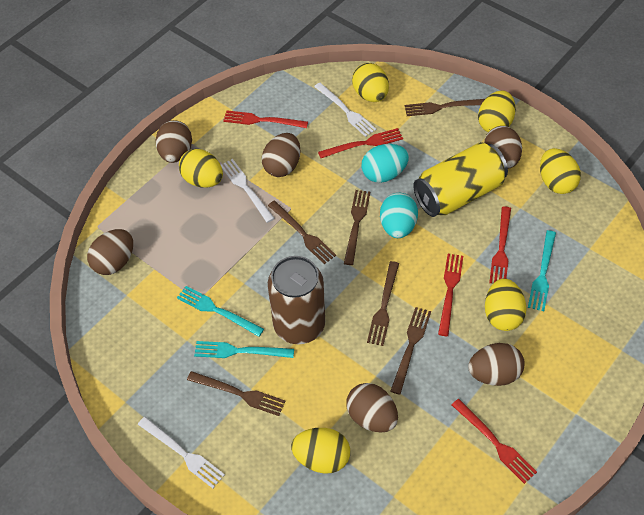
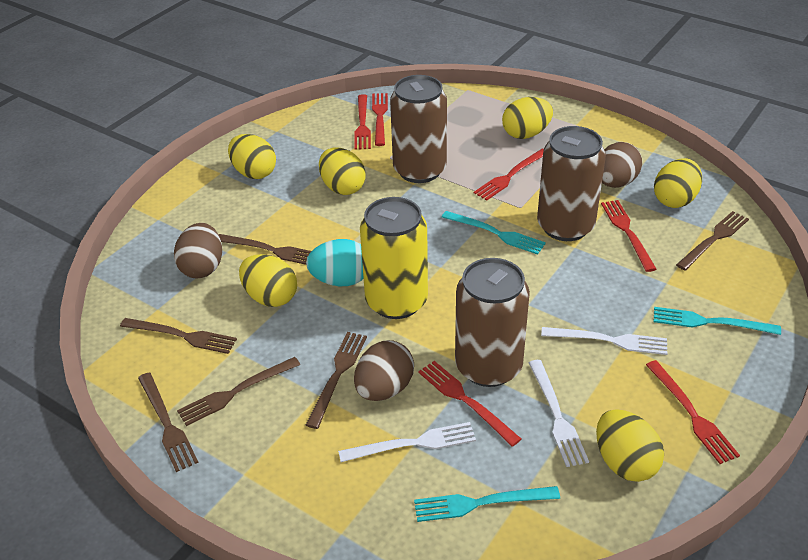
brown can: 1 -> 3
brown egg: 6 -> 3
red fork: 5 -> 6
turquoise egg: 2 -> 1

